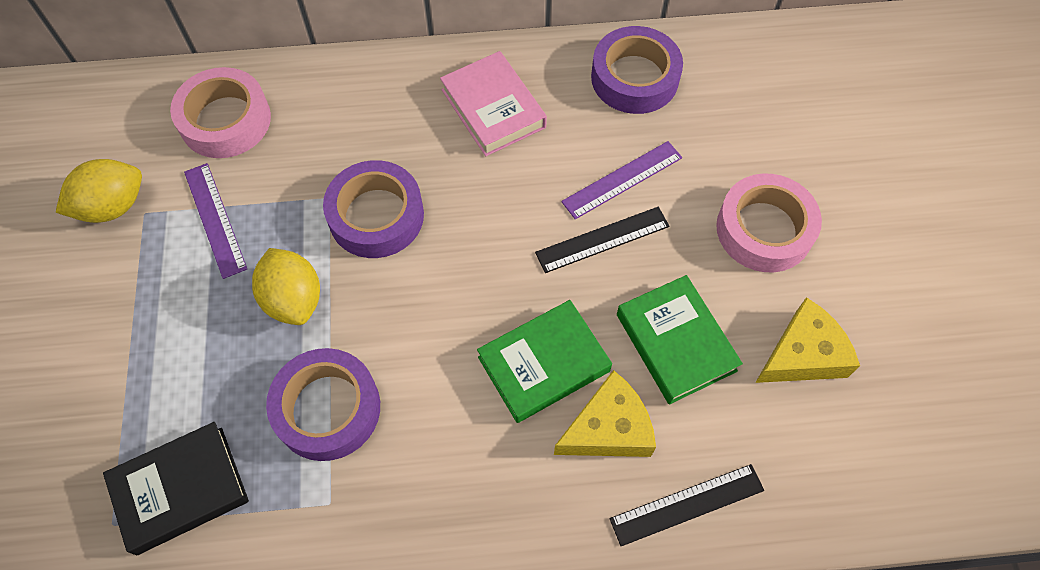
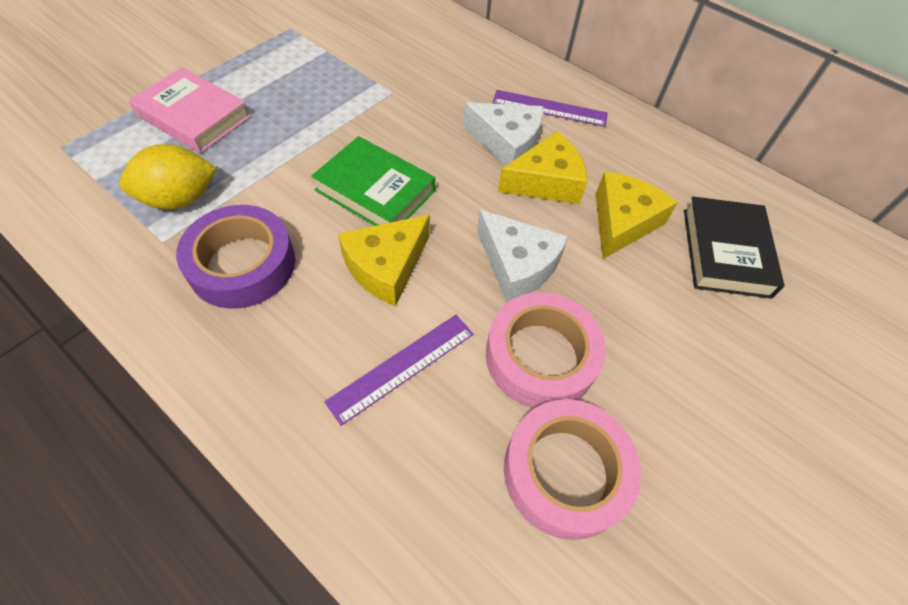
black ruler: 2 -> 0
green book: 2 -> 1
purple tape: 3 -> 1
white cheese: 0 -> 2
yellow cheese: 2 -> 3
yellow lemon: 2 -> 1

